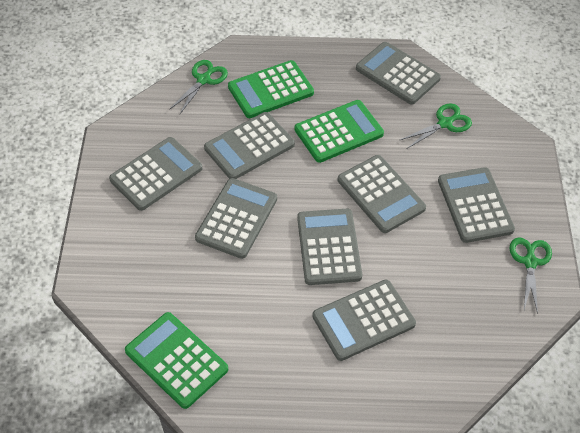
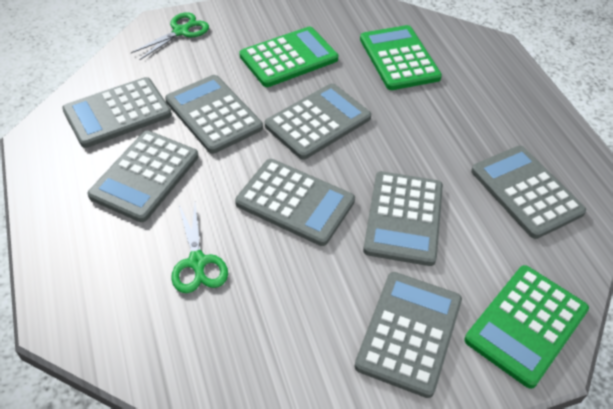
green scissors: 3 -> 2

